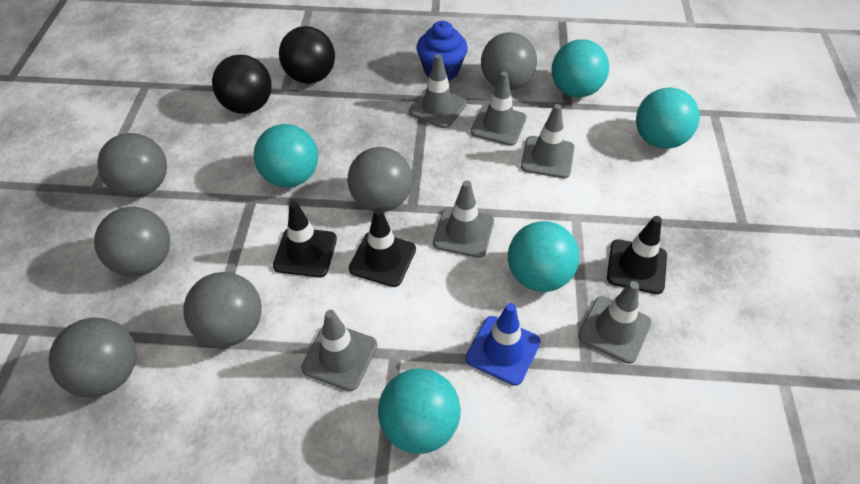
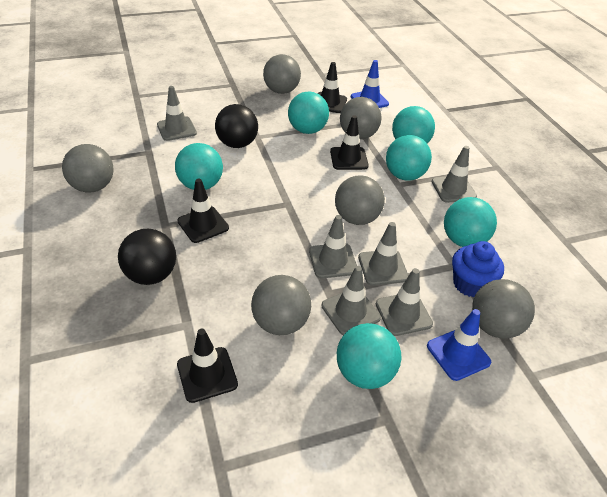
black traffic cone: 3 -> 4
blue traffic cone: 1 -> 2
turquoise ball: 5 -> 6

